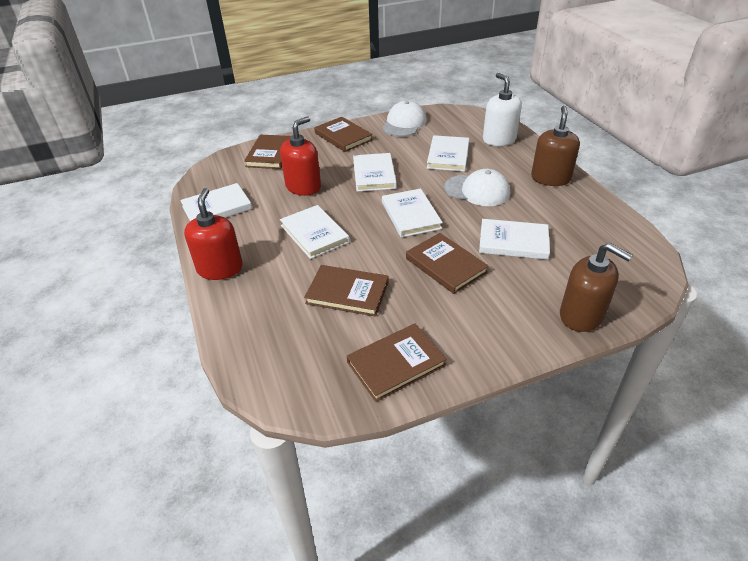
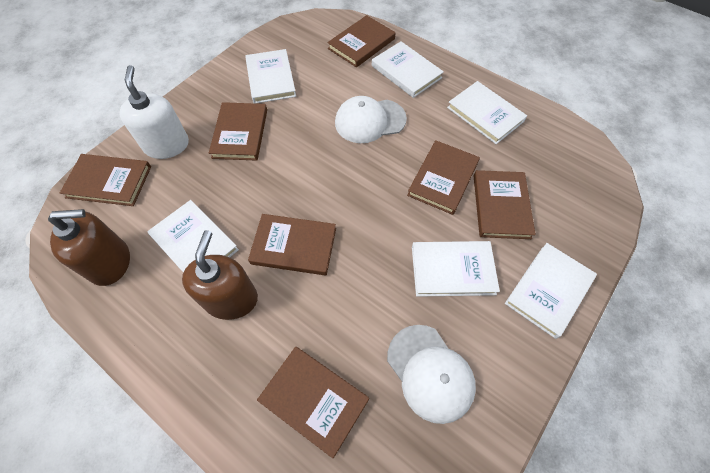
brown book: 5 -> 7
red soap dispenser: 2 -> 0

